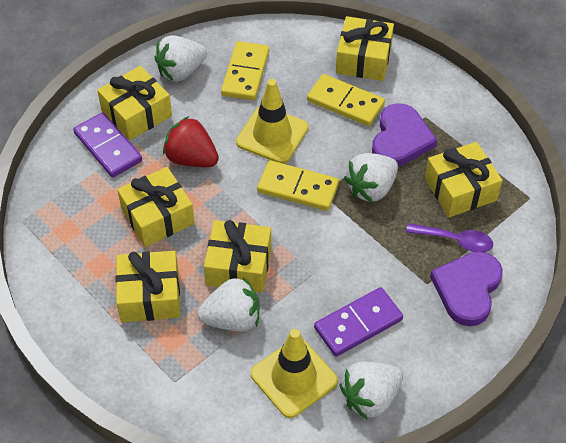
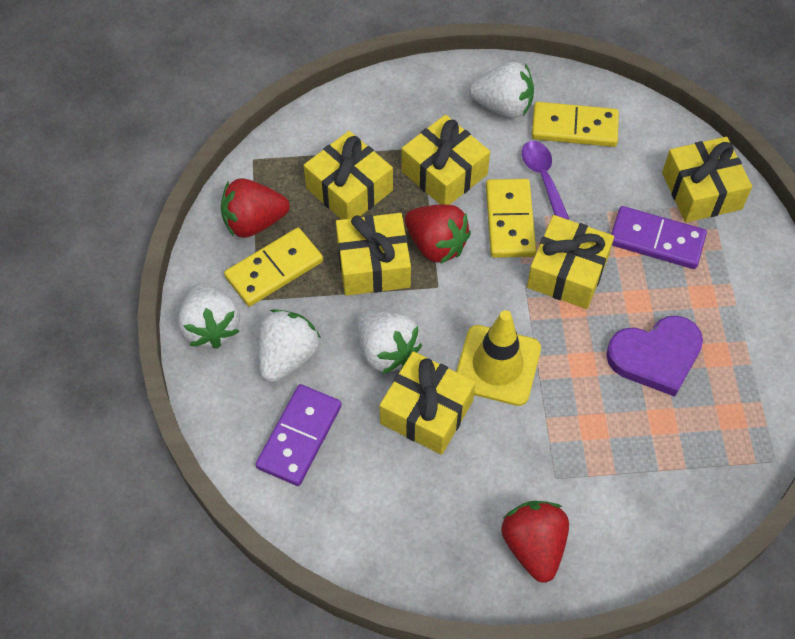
purple heart: 2 -> 1
red strawberry: 1 -> 3
yellow traffic cone: 2 -> 1

